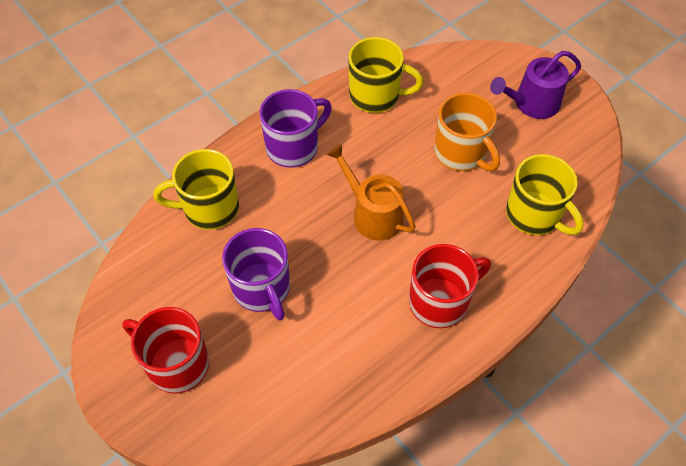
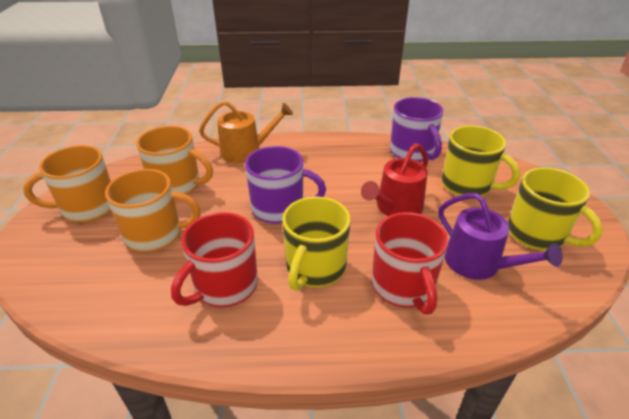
orange mug: 1 -> 3
red watering can: 0 -> 1

